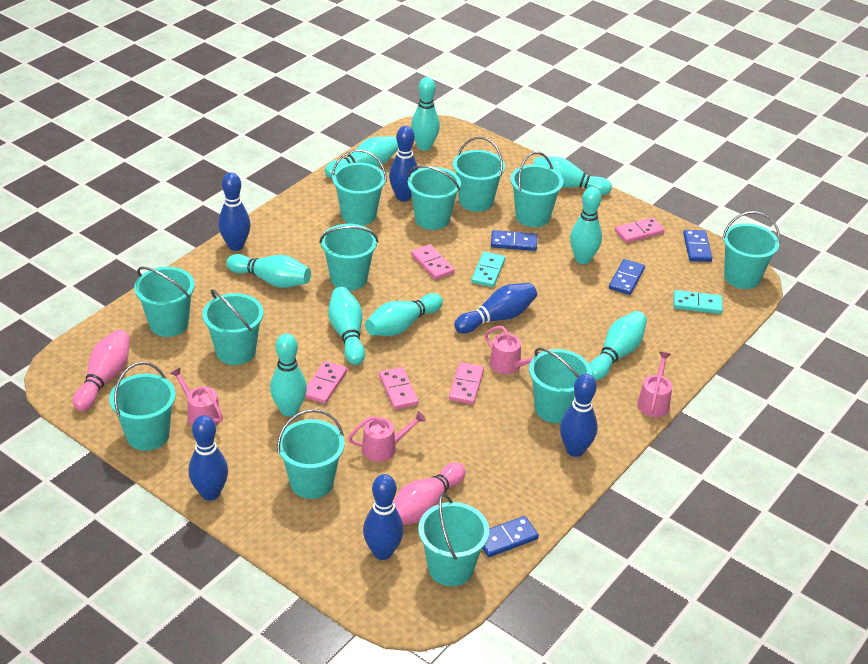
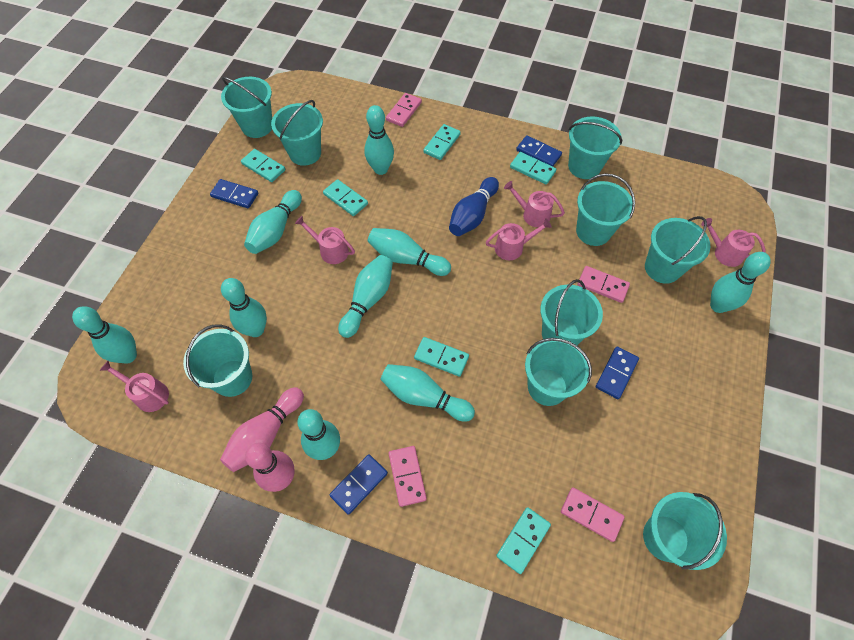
blue bowling pin: 6 -> 1
pink domino: 5 -> 4
pink watering can: 4 -> 5
turquoise bucket: 12 -> 9
turquoise domino: 2 -> 6

